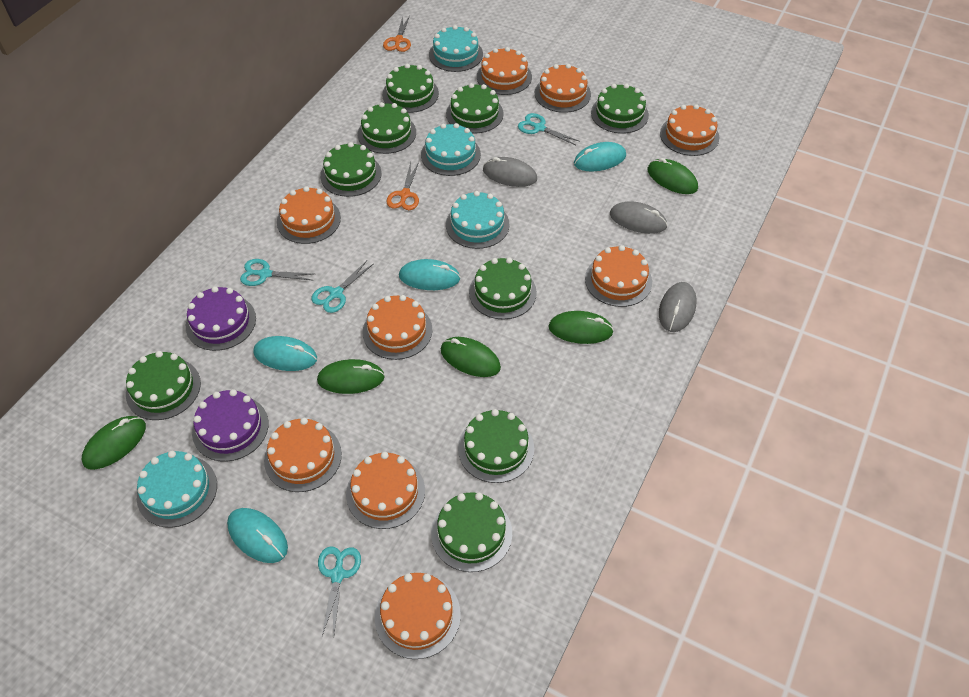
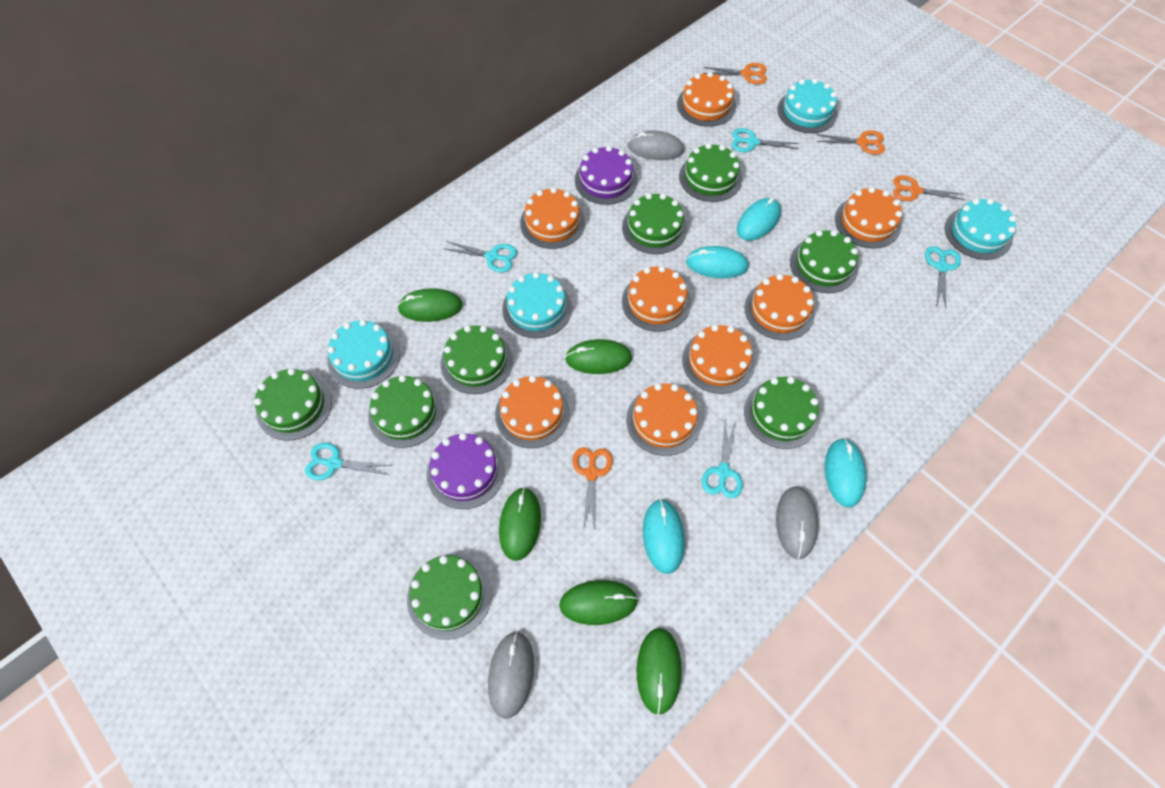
green cake: 9 -> 8
orange cake: 9 -> 8
orange scissors: 2 -> 4
turquoise scissors: 4 -> 5

